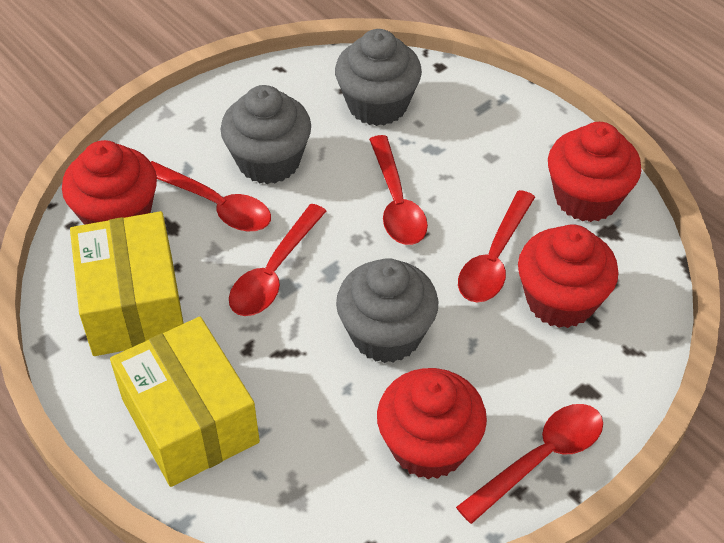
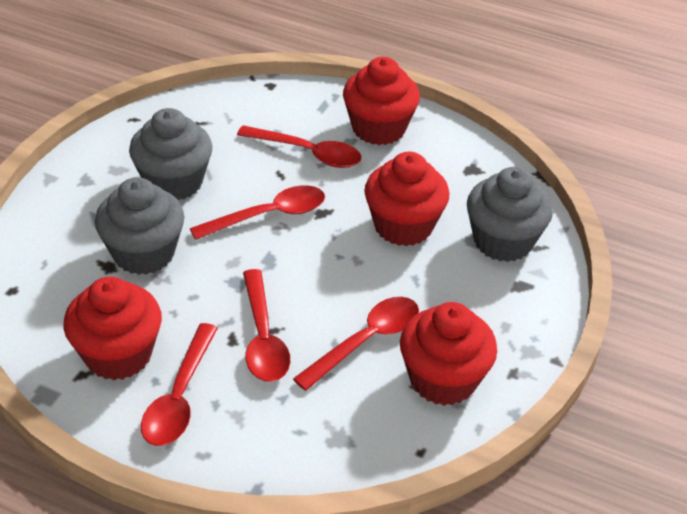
yellow box: 2 -> 0

